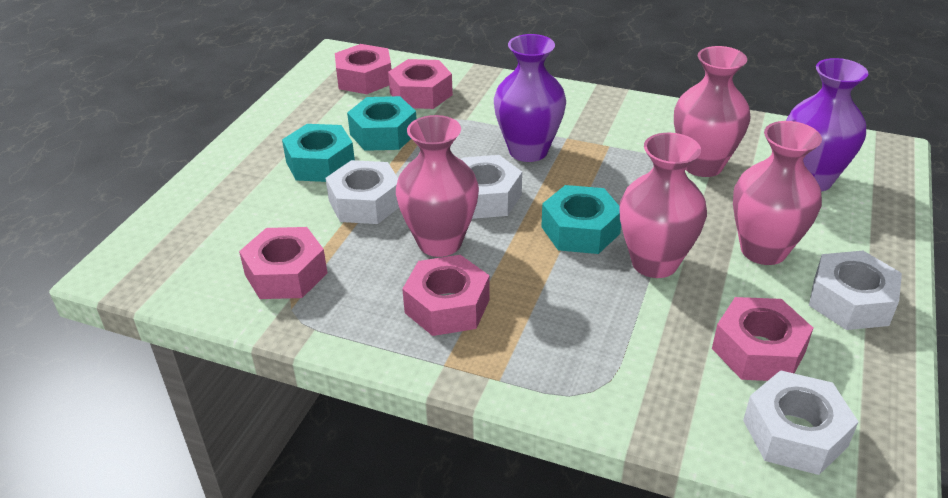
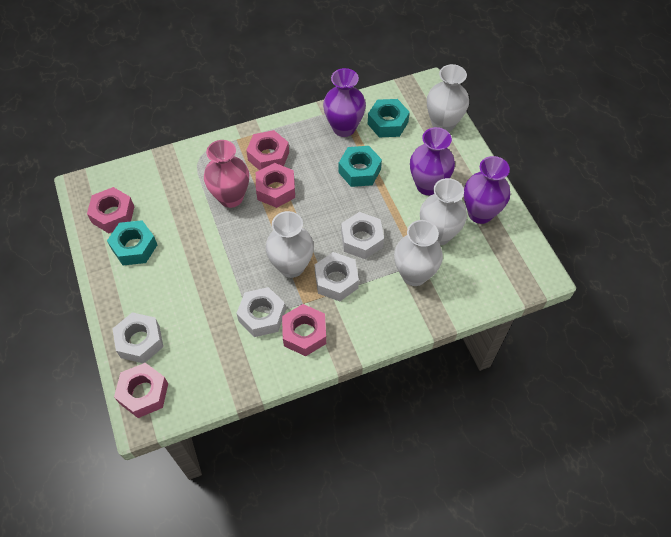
pink vase: 4 -> 1
purple vase: 2 -> 3
white vase: 0 -> 4

